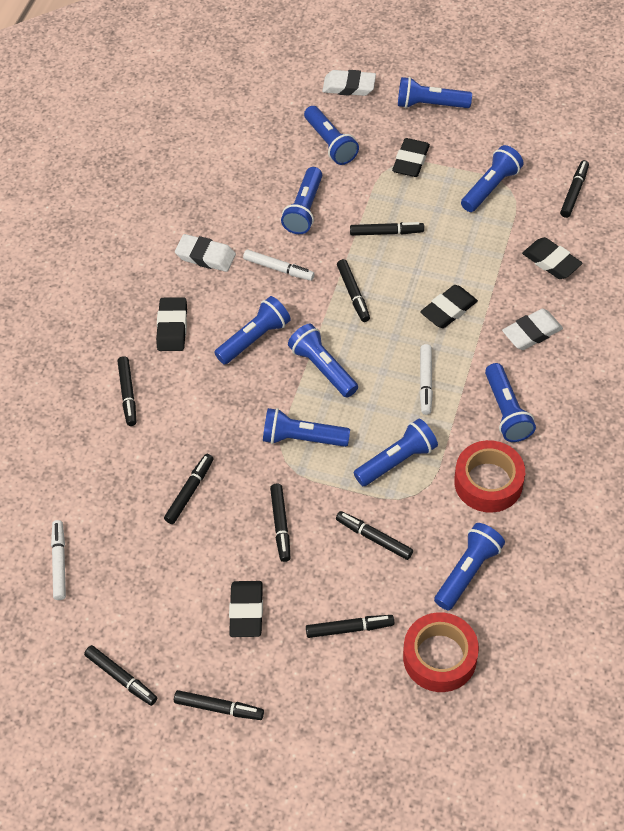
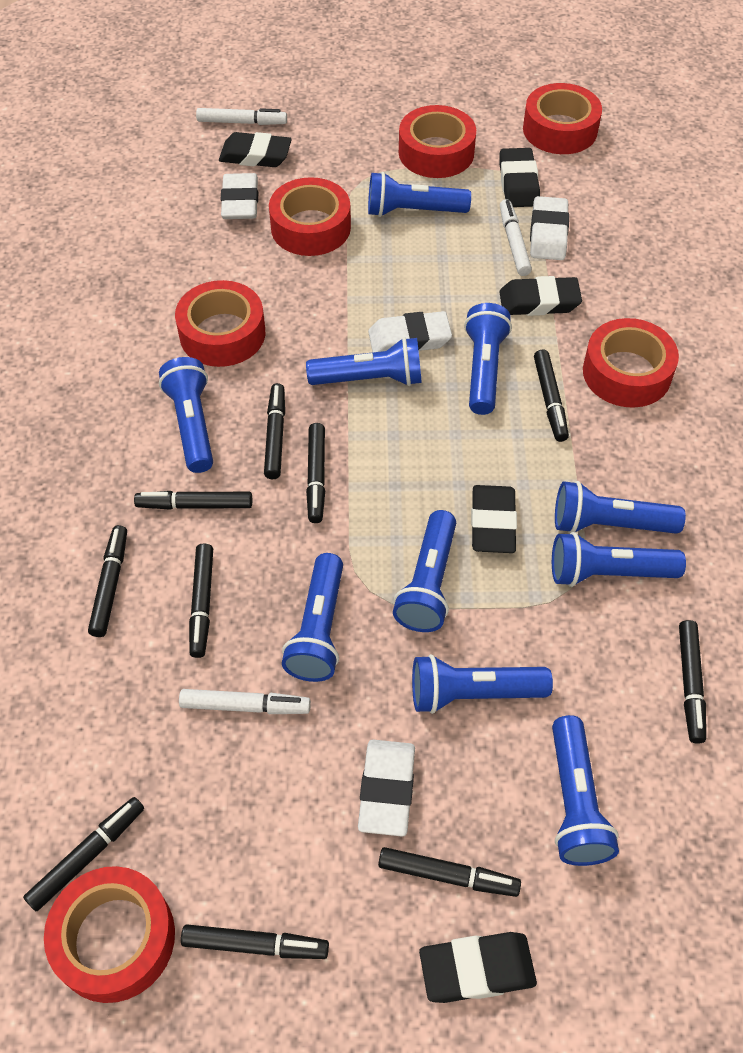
red tape: 2 -> 6
white eraser: 3 -> 4

